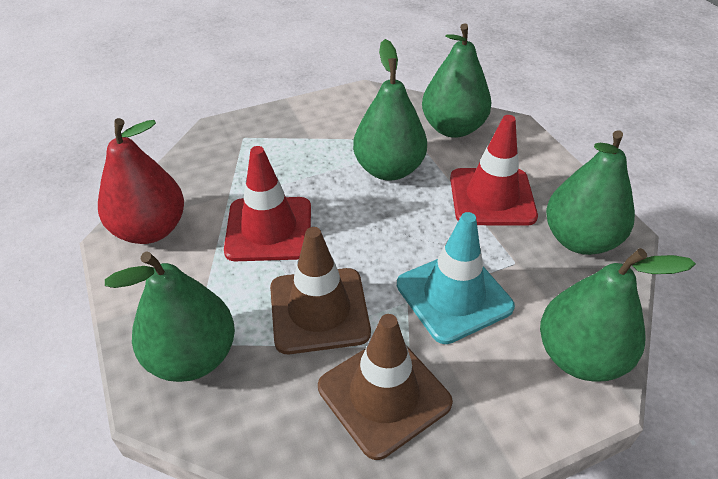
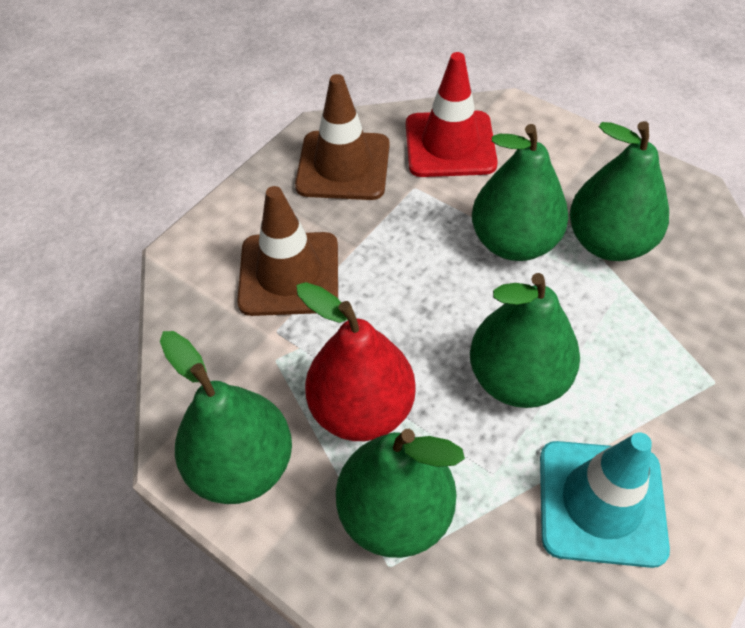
red traffic cone: 2 -> 1

